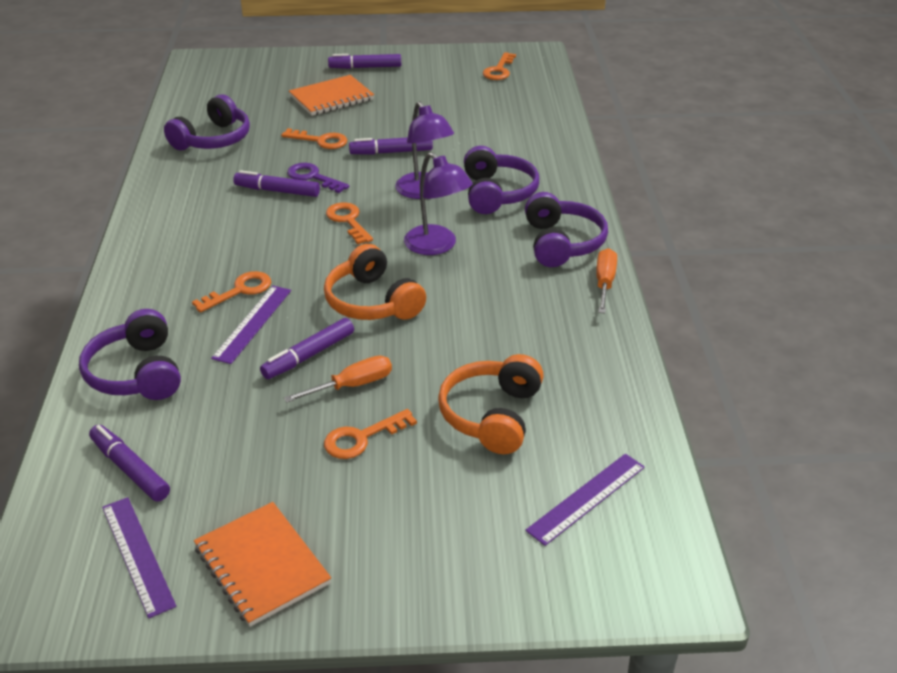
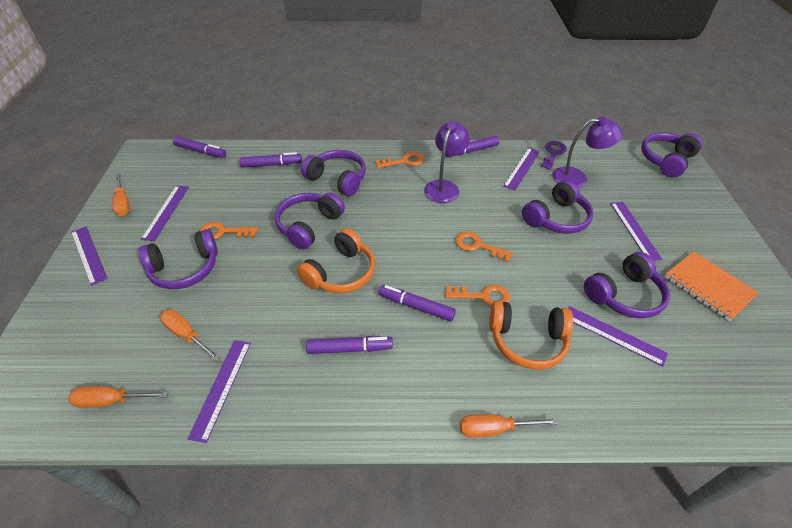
orange key: 5 -> 4
orange notebook: 2 -> 1
orange screwdriver: 2 -> 4
purple headphones: 4 -> 6
purple ruler: 3 -> 6

